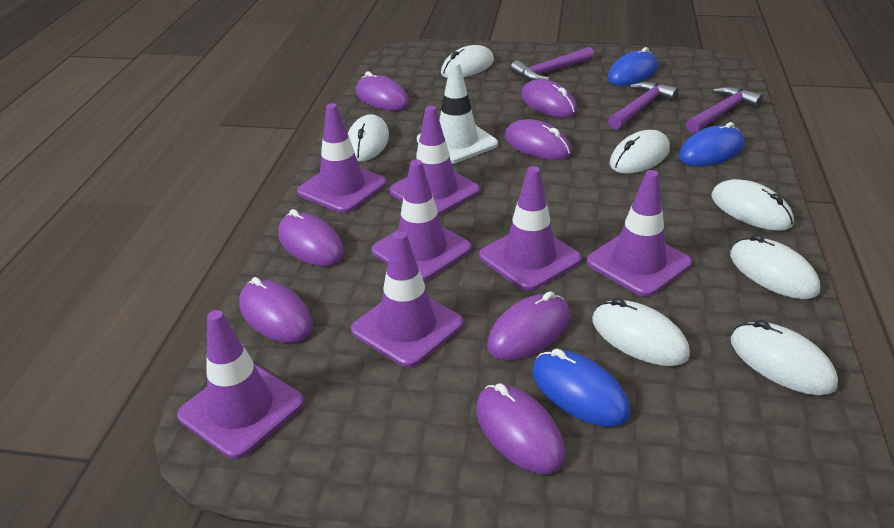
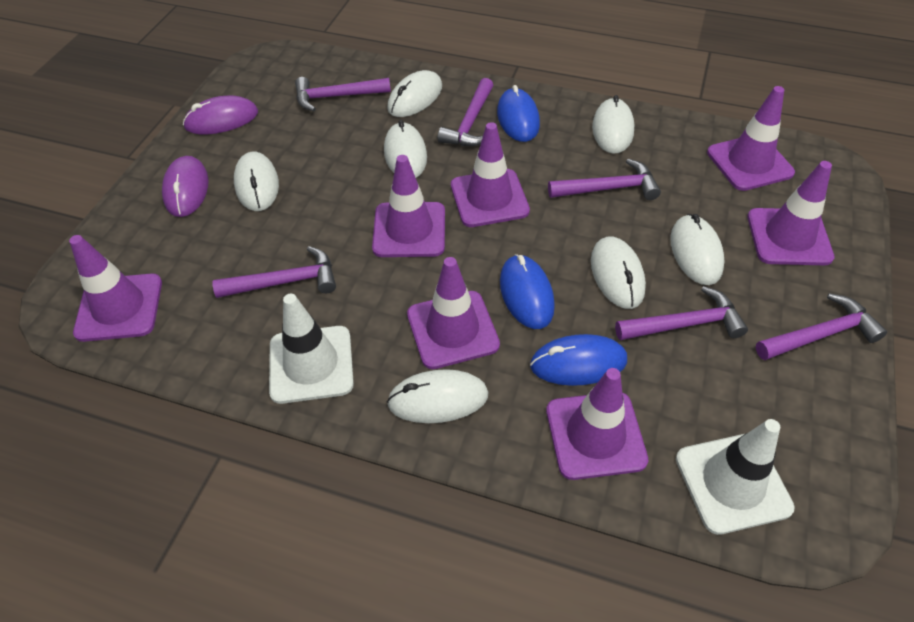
purple hammer: 3 -> 6
purple mouse: 7 -> 2
white traffic cone: 1 -> 2

